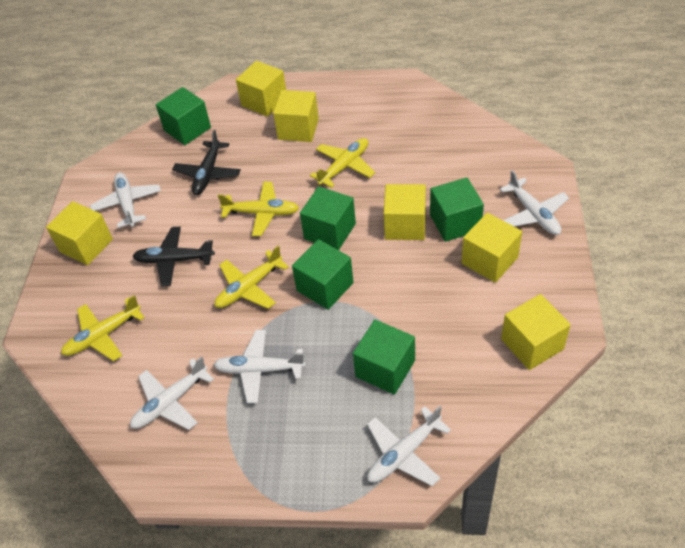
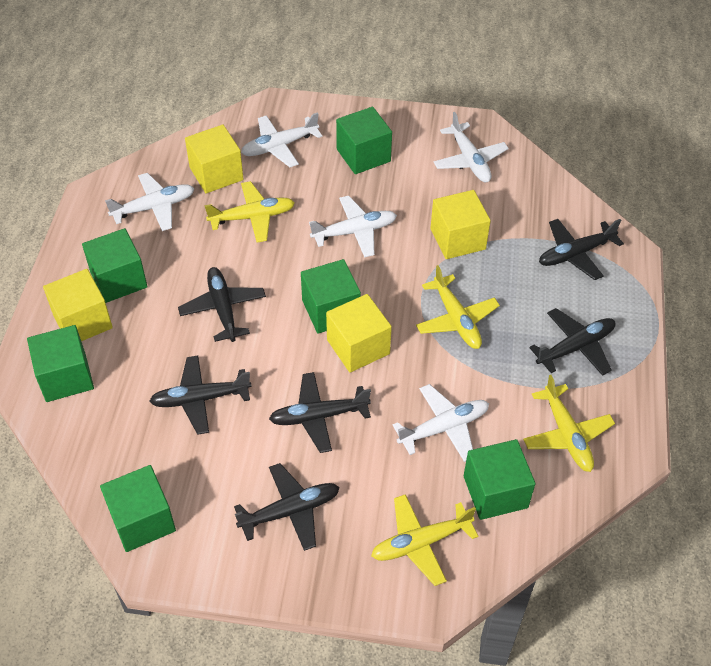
black plane: 2 -> 6
green cube: 5 -> 6
yellow cube: 6 -> 4

